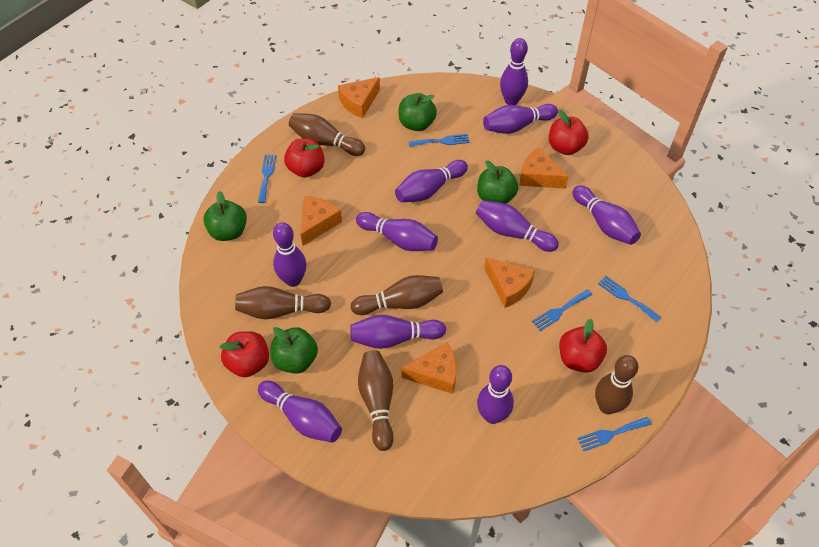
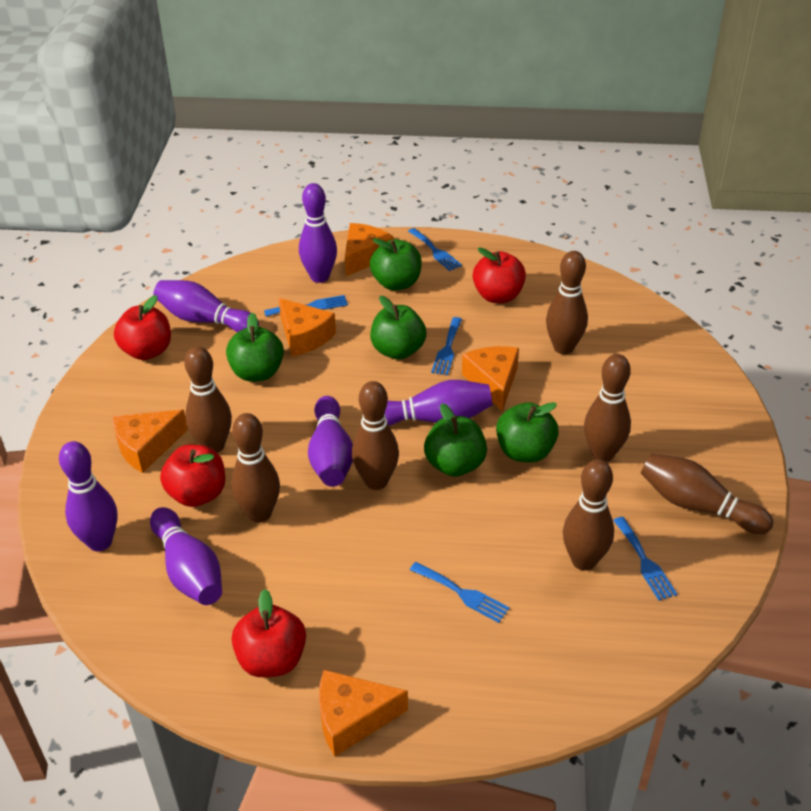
brown bowling pin: 5 -> 7
green apple: 4 -> 5
purple bowling pin: 10 -> 6

